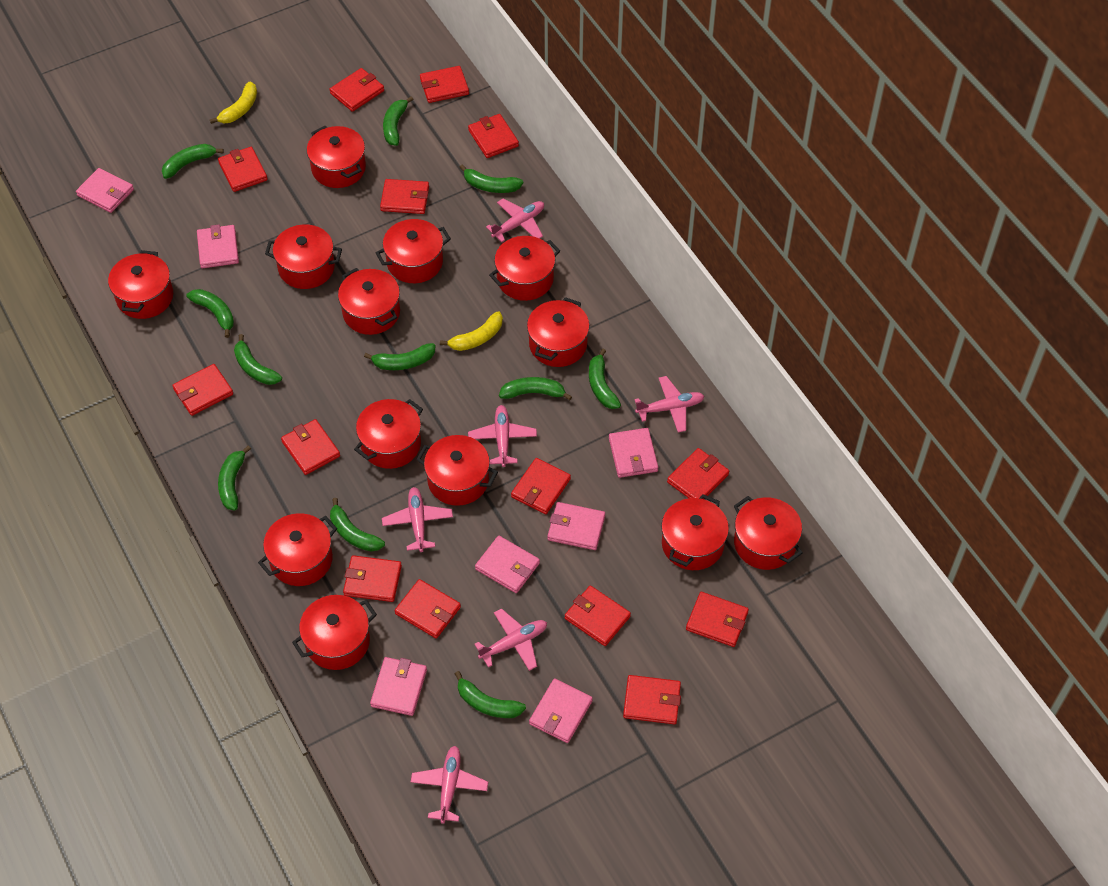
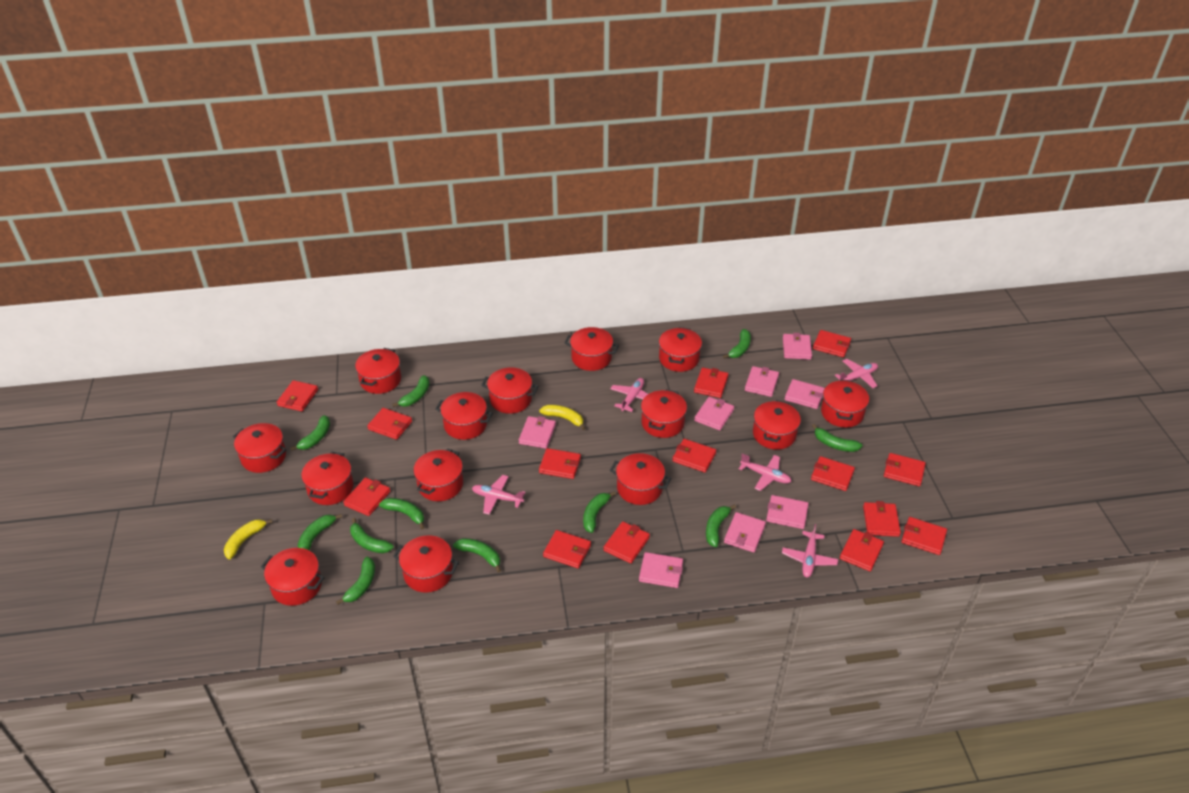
pink plane: 6 -> 5
pink wallet: 7 -> 8
red pot: 13 -> 14

